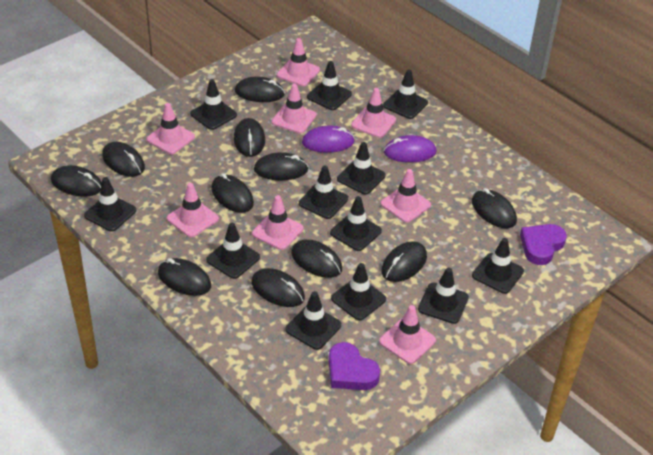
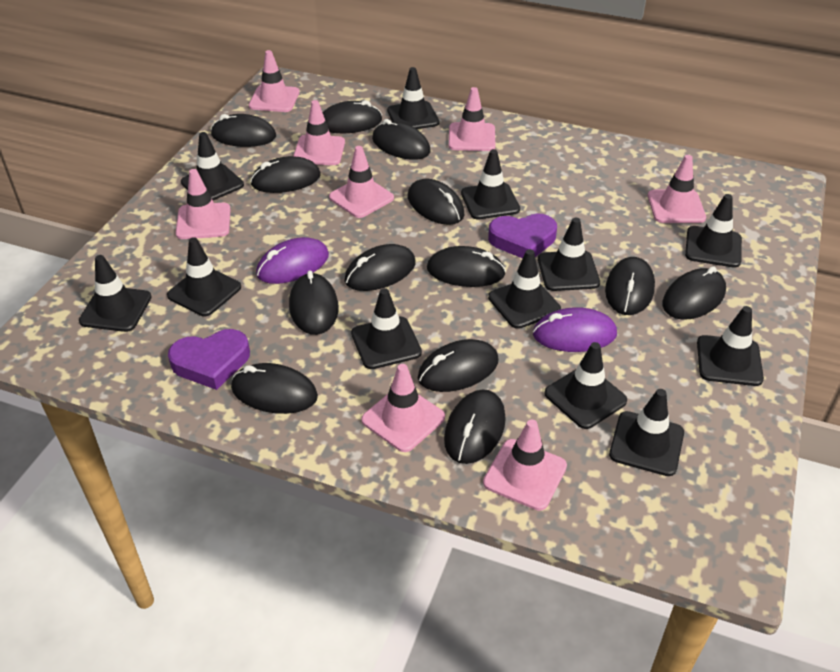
black mouse: 11 -> 13

